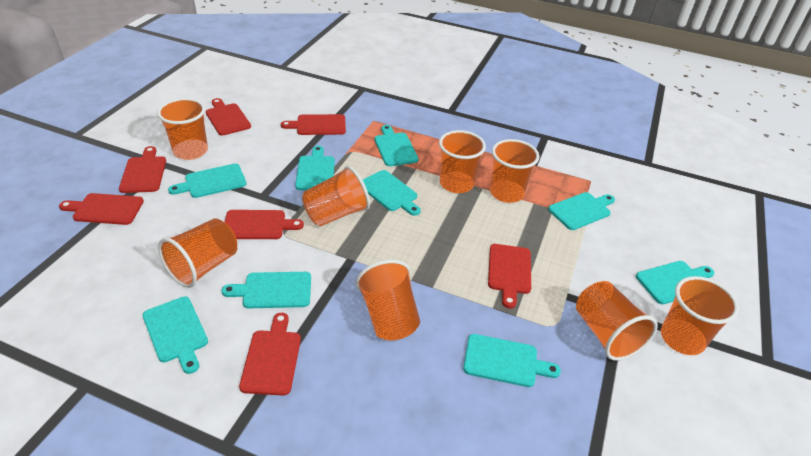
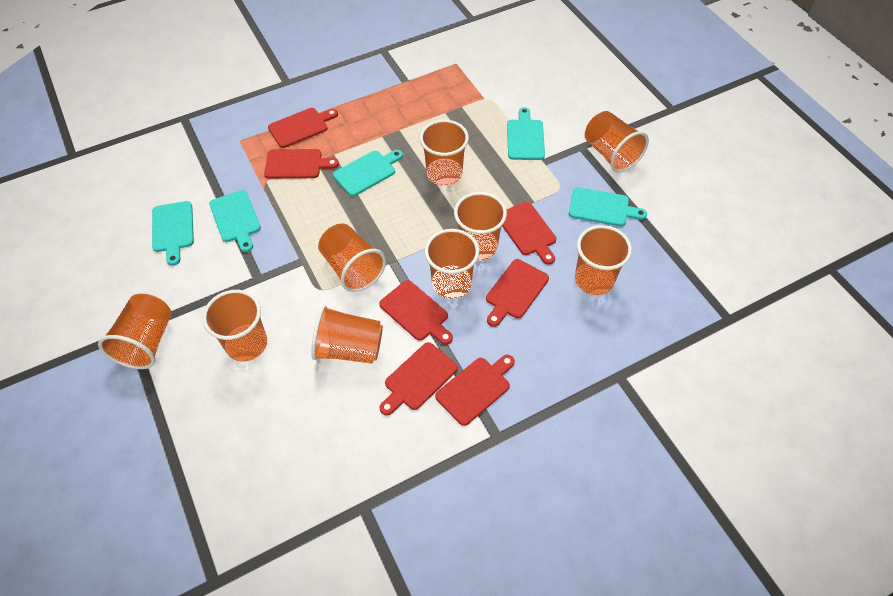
orange cup: 8 -> 9
turquoise cutting board: 9 -> 5

